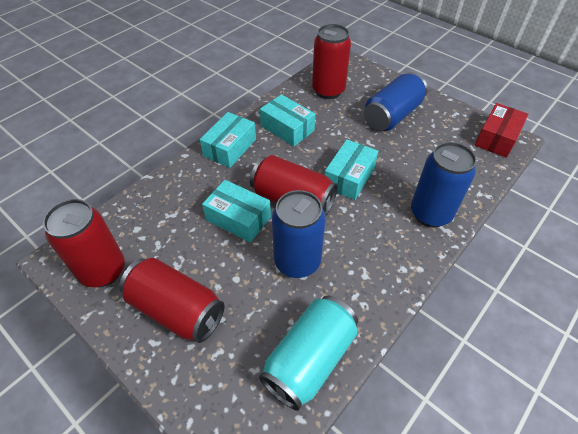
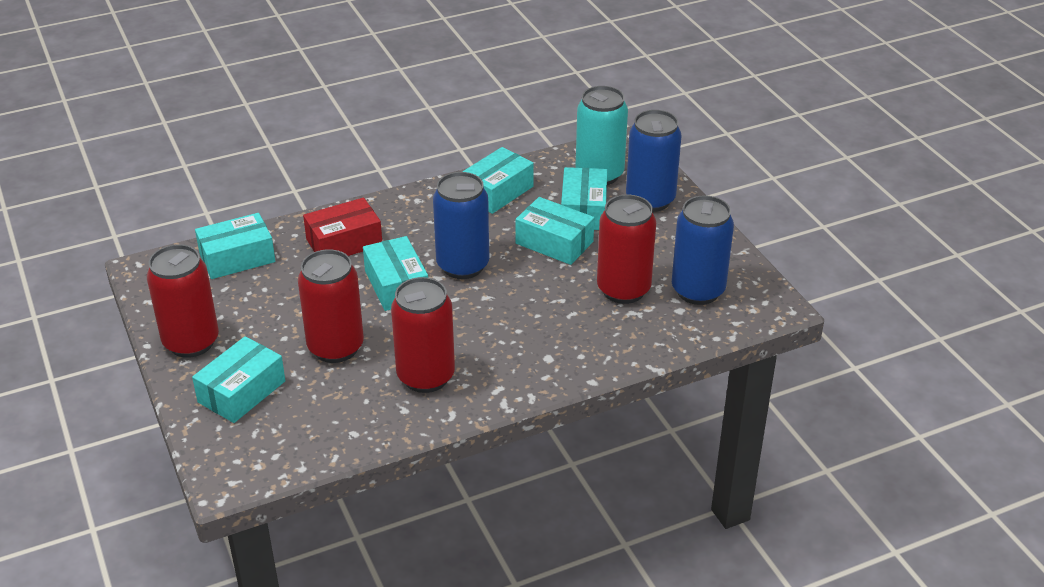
turquoise box: 4 -> 6

